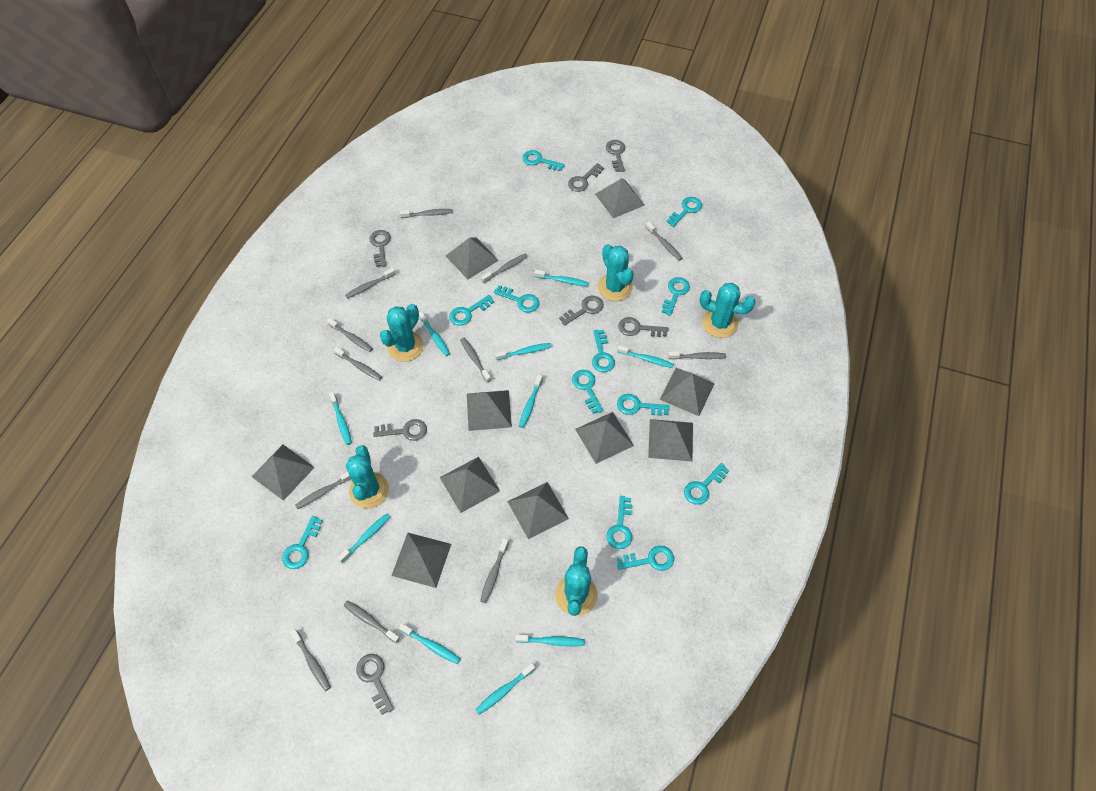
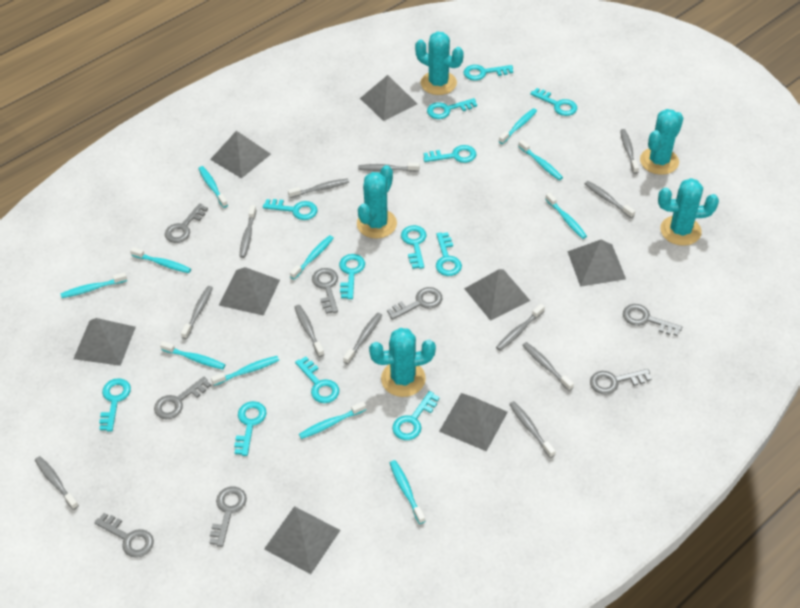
grey key: 7 -> 8
grey pyramid: 10 -> 8
turquoise toothbrush: 10 -> 11

